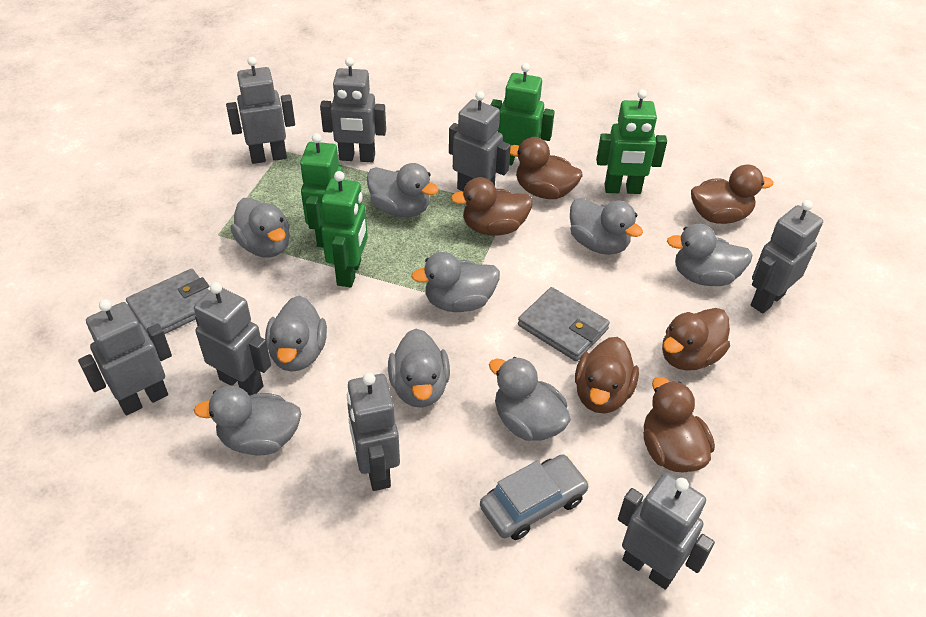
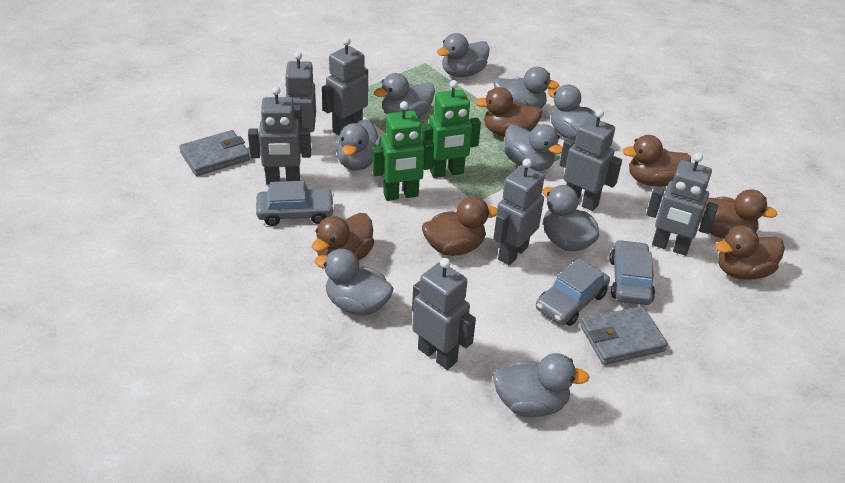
green robot: 4 -> 2
grey car: 1 -> 3
grey robot: 8 -> 7

